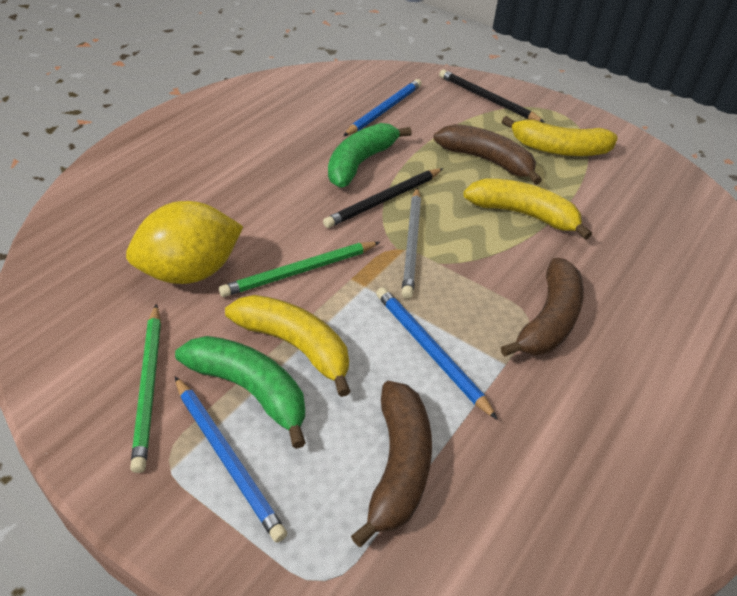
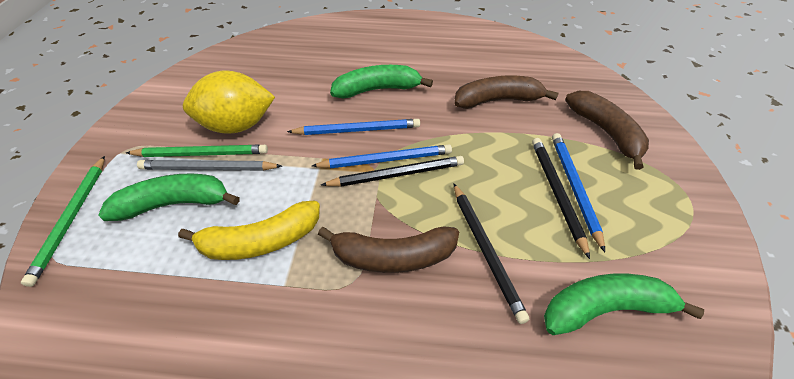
black pencil: 2 -> 3
green banana: 2 -> 3
yellow banana: 3 -> 1

